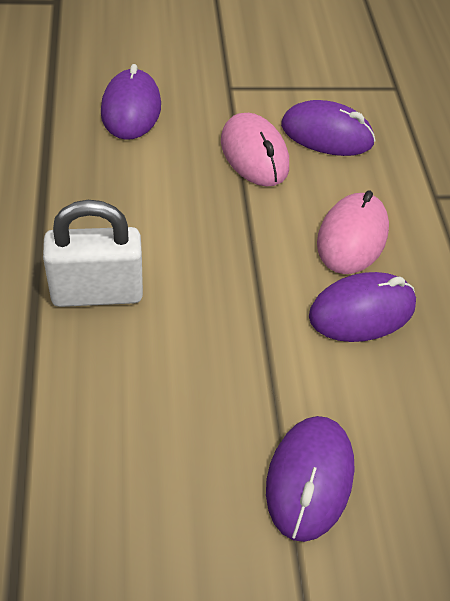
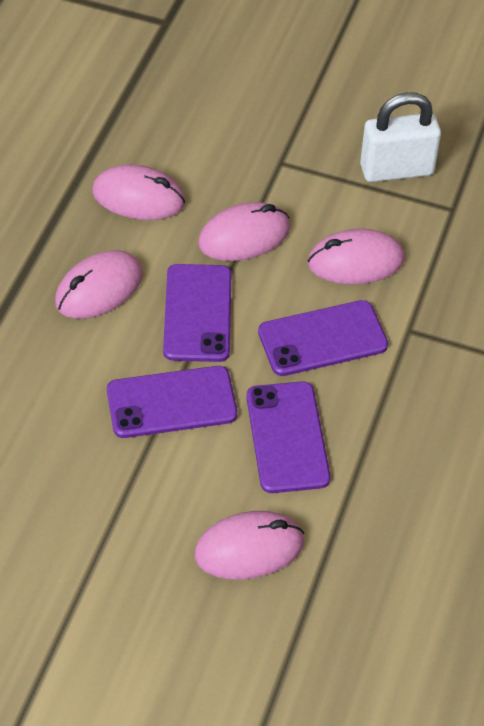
pink mouse: 2 -> 5
purple mouse: 4 -> 0
purple phone: 0 -> 4

